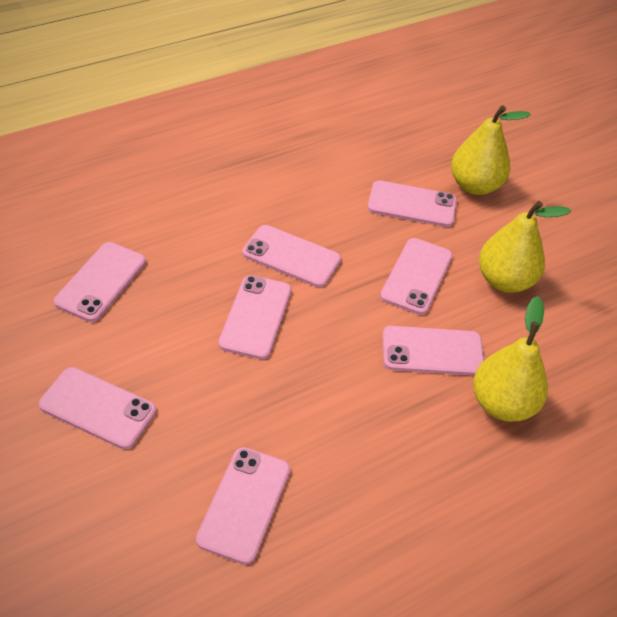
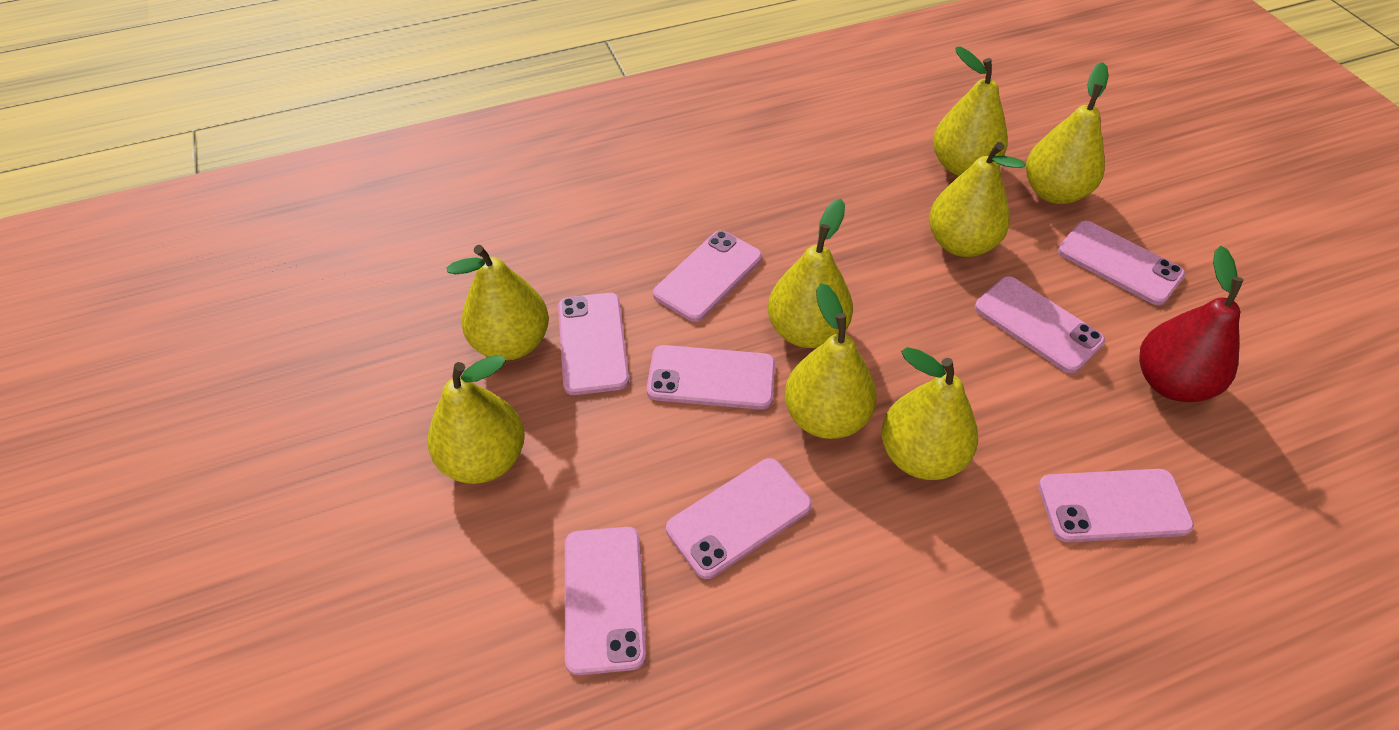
red pear: 0 -> 1
yellow pear: 3 -> 8

